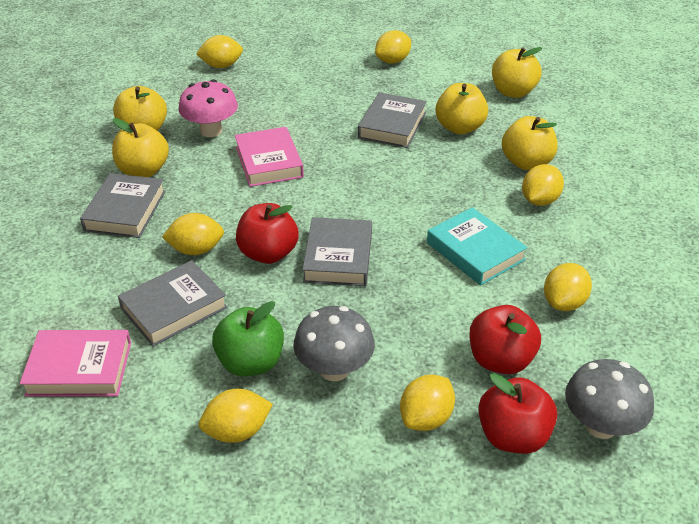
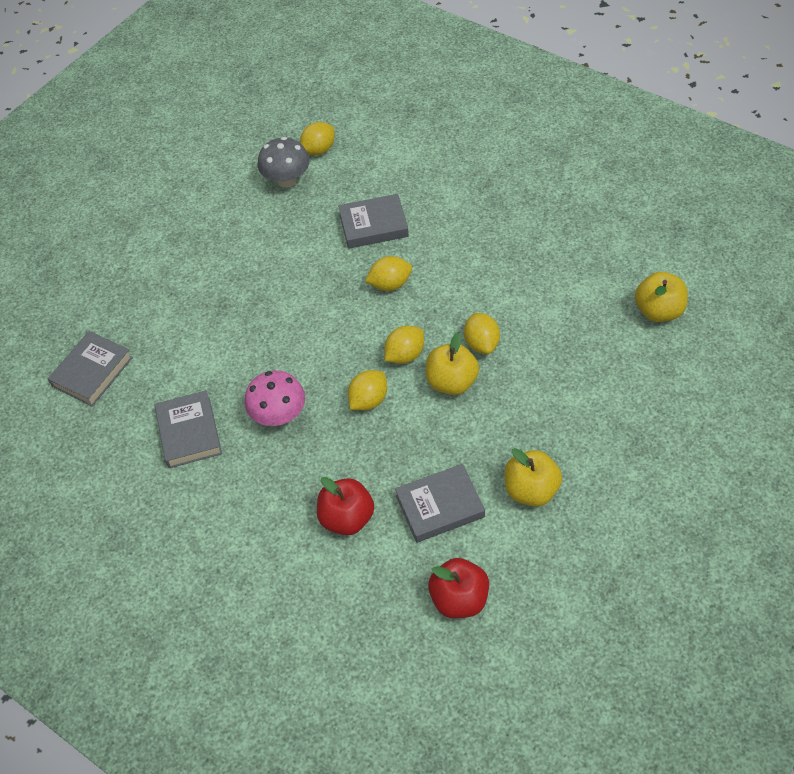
green apple: 1 -> 0
grey mushroom: 2 -> 1
pink book: 2 -> 0
red apple: 3 -> 2
turquoise book: 1 -> 0
yellow apple: 5 -> 3
yellow lemon: 7 -> 5

